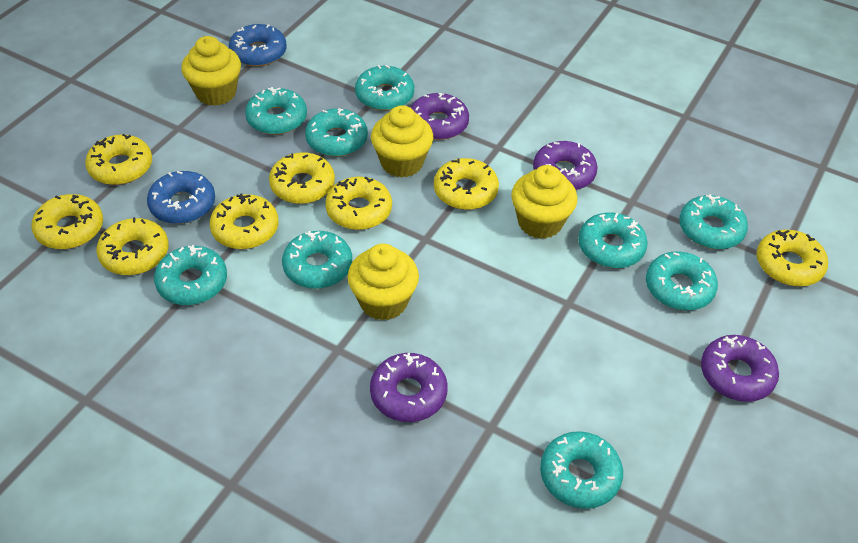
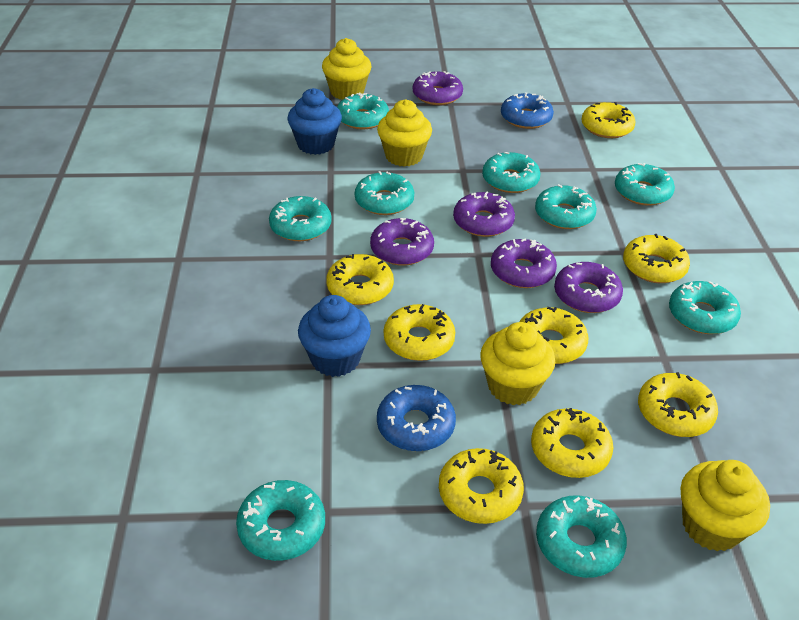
blue cupcake: 0 -> 2
purple donut: 4 -> 5

